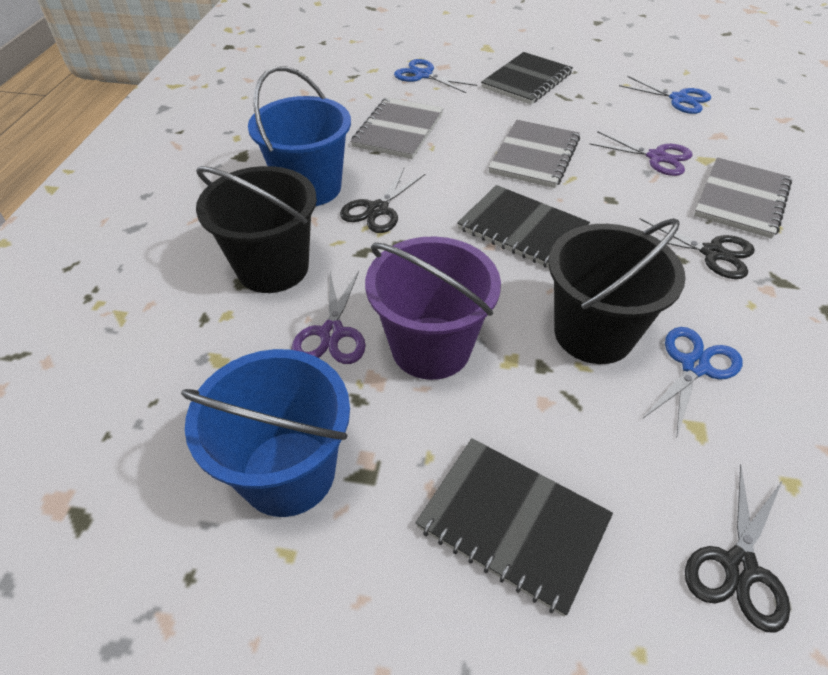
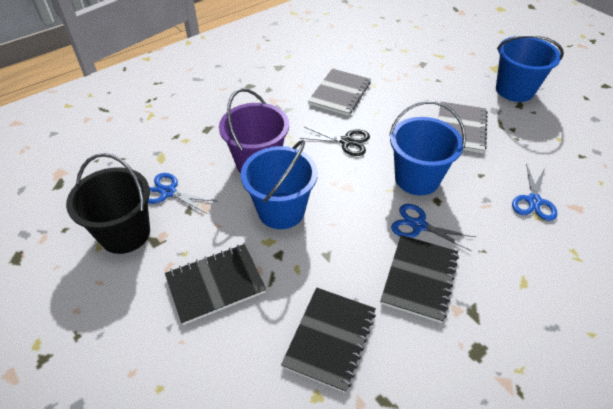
black bucket: 2 -> 1
black scissors: 3 -> 1
blue bucket: 2 -> 3
grey notebook: 3 -> 2
purple scissors: 2 -> 0

